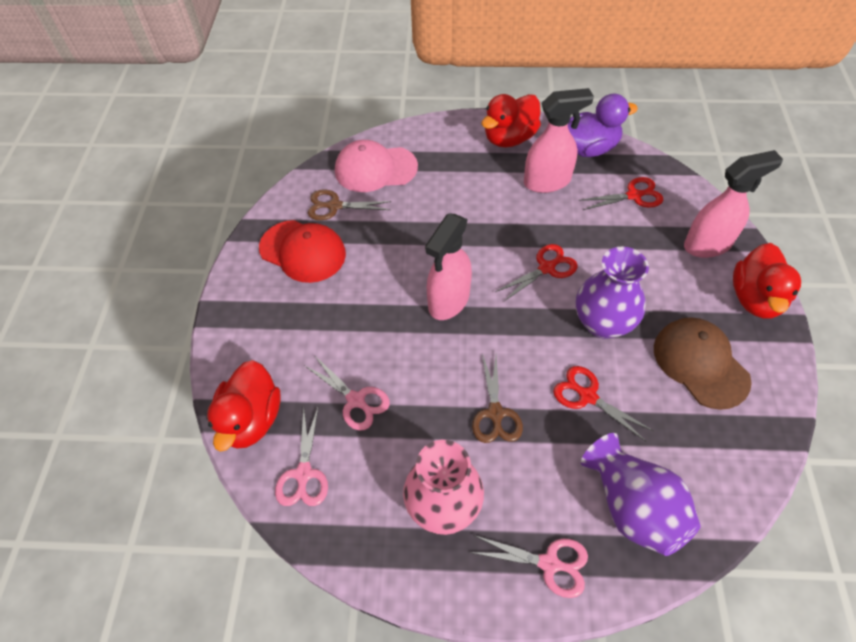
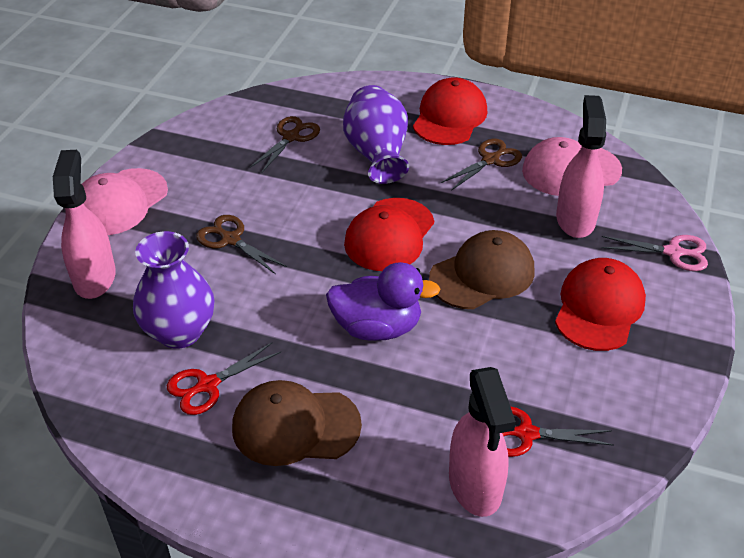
brown cap: 1 -> 2
brown scissors: 2 -> 3
pink cap: 1 -> 2
pink scissors: 3 -> 1
pink vase: 1 -> 0
red cap: 1 -> 3
red duck: 3 -> 0
red scissors: 3 -> 2

